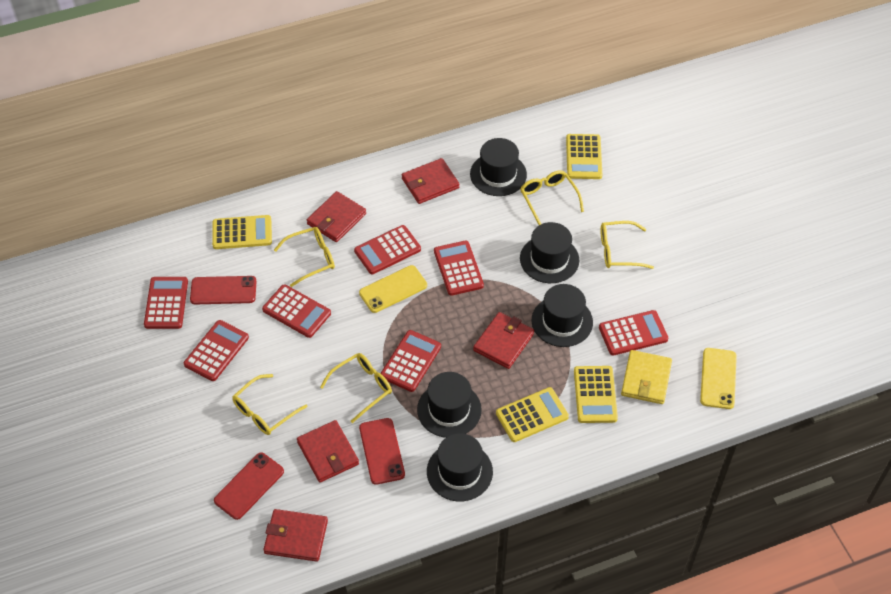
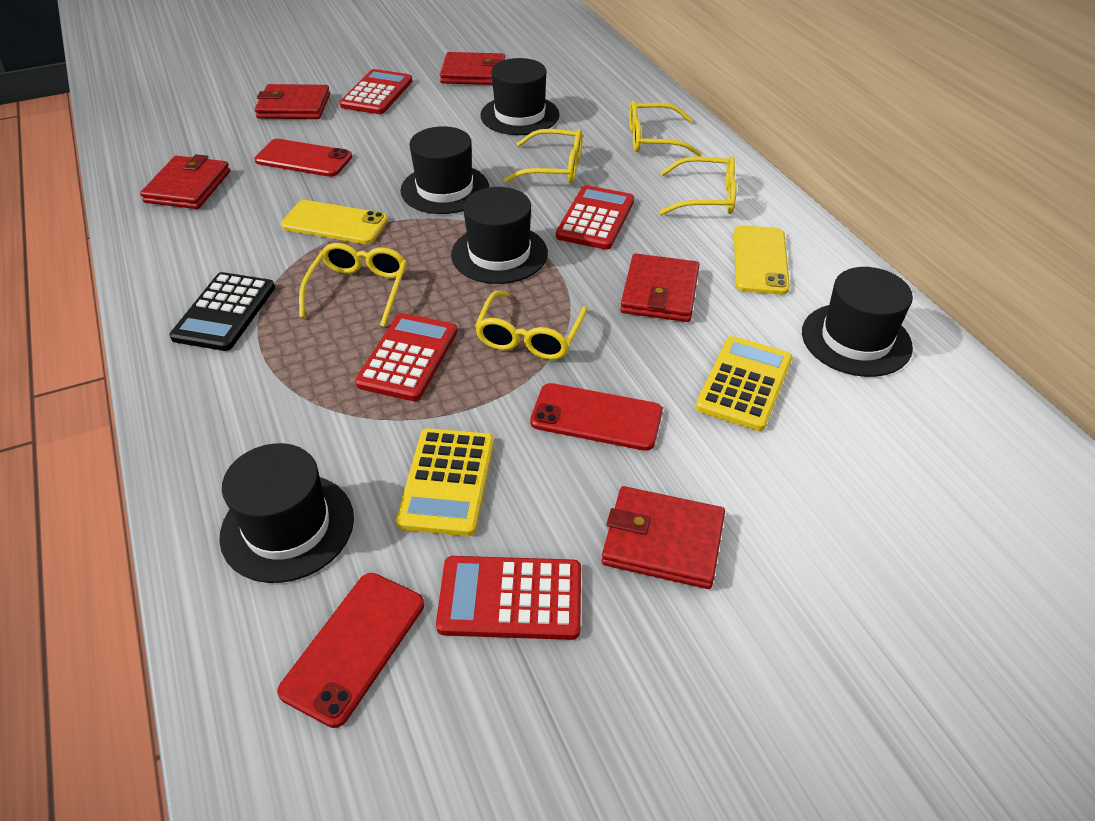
black calculator: 0 -> 1
red calculator: 7 -> 4
yellow calculator: 4 -> 2
yellow wallet: 1 -> 0

